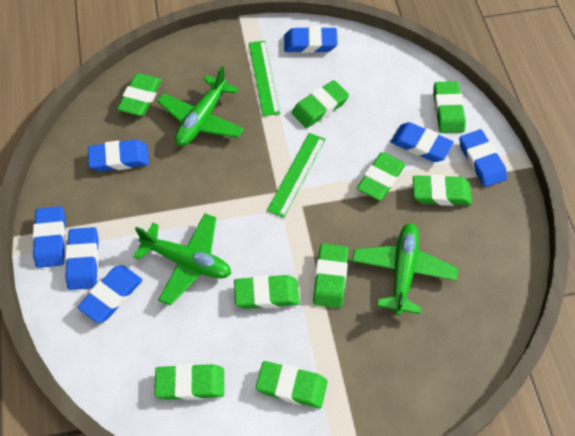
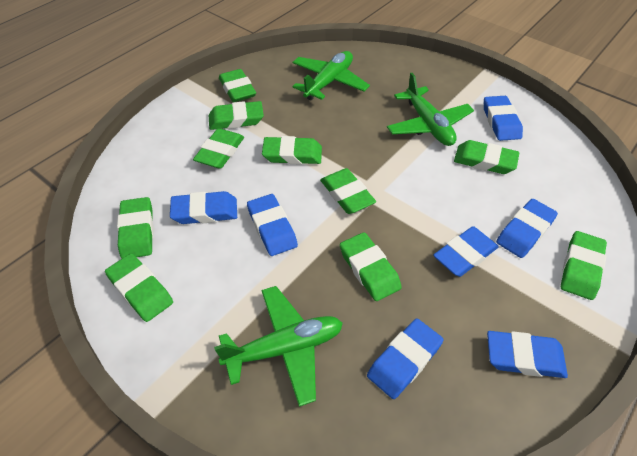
green eraser: 9 -> 10
green ruler: 2 -> 0

